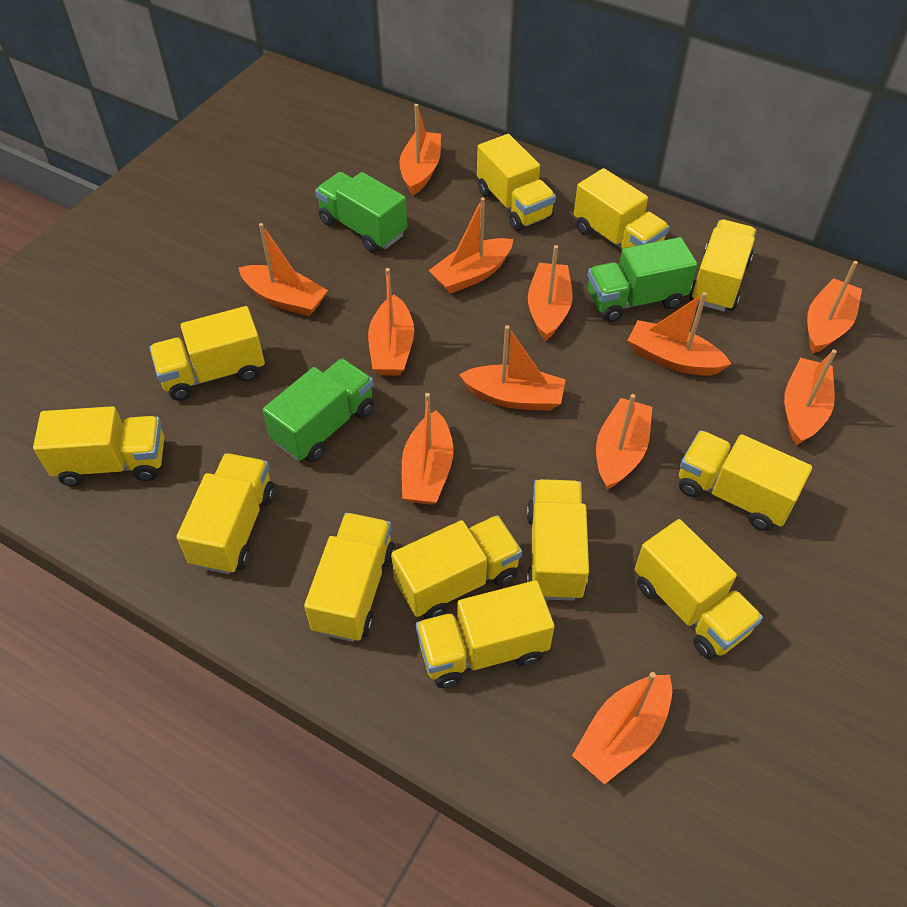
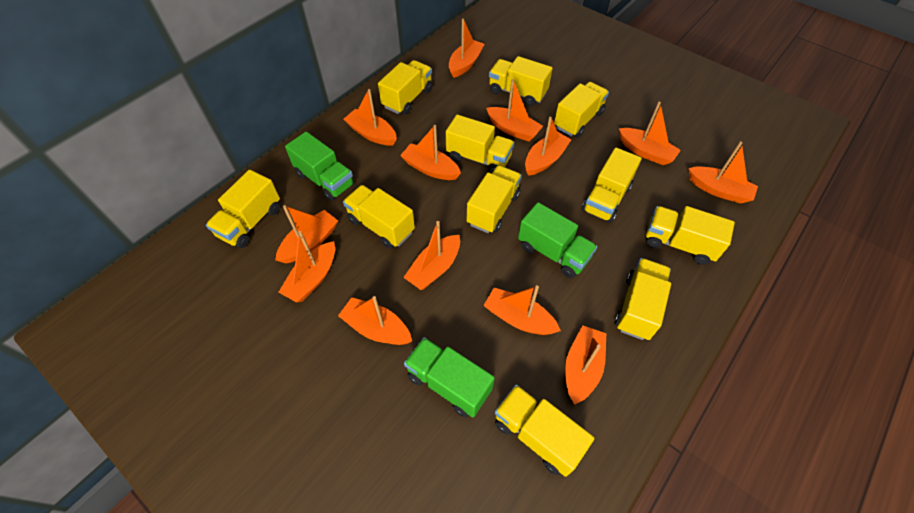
orange boat: 12 -> 13
yellow truck: 12 -> 11

